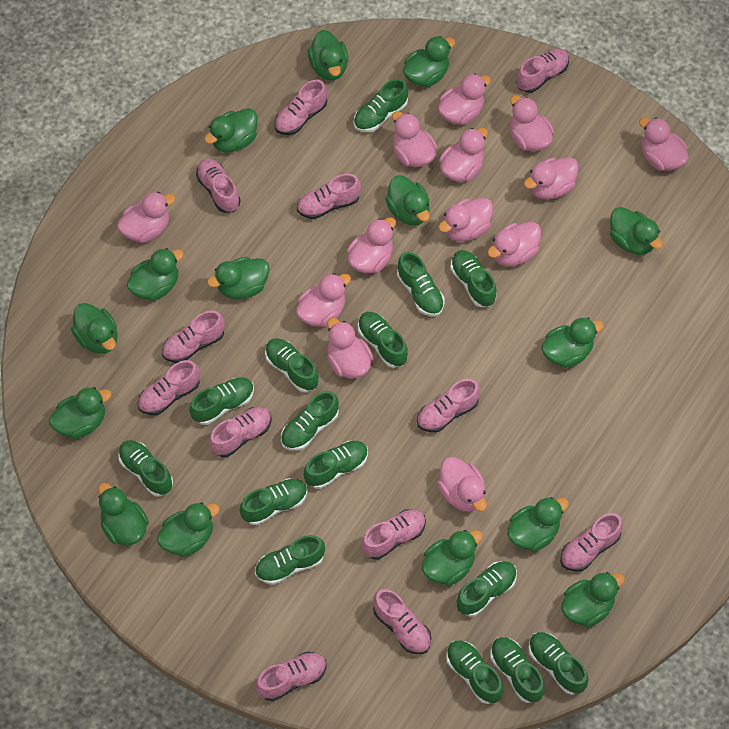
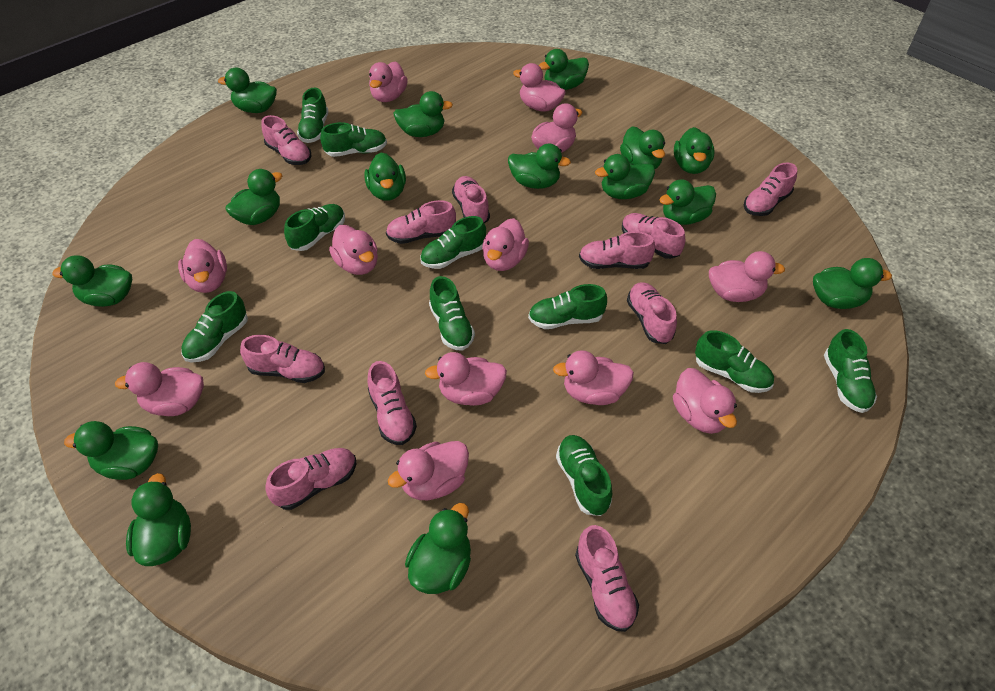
green shoe: 15 -> 10
pink duck: 13 -> 12
pink shoe: 12 -> 11

